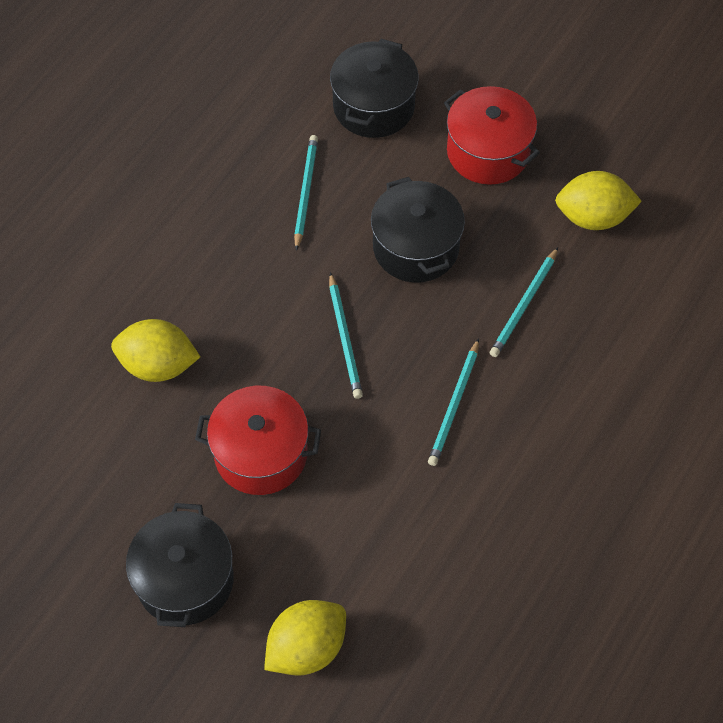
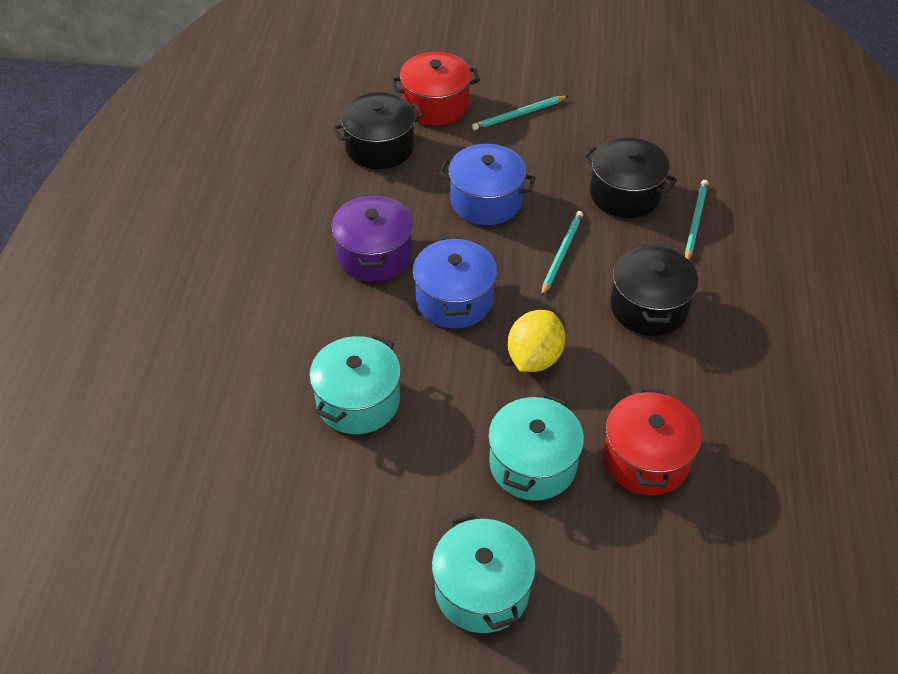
blue pot: 0 -> 2
purple pot: 0 -> 1
turquoise pencil: 4 -> 3
turquoise pot: 0 -> 3
yellow lemon: 3 -> 1

